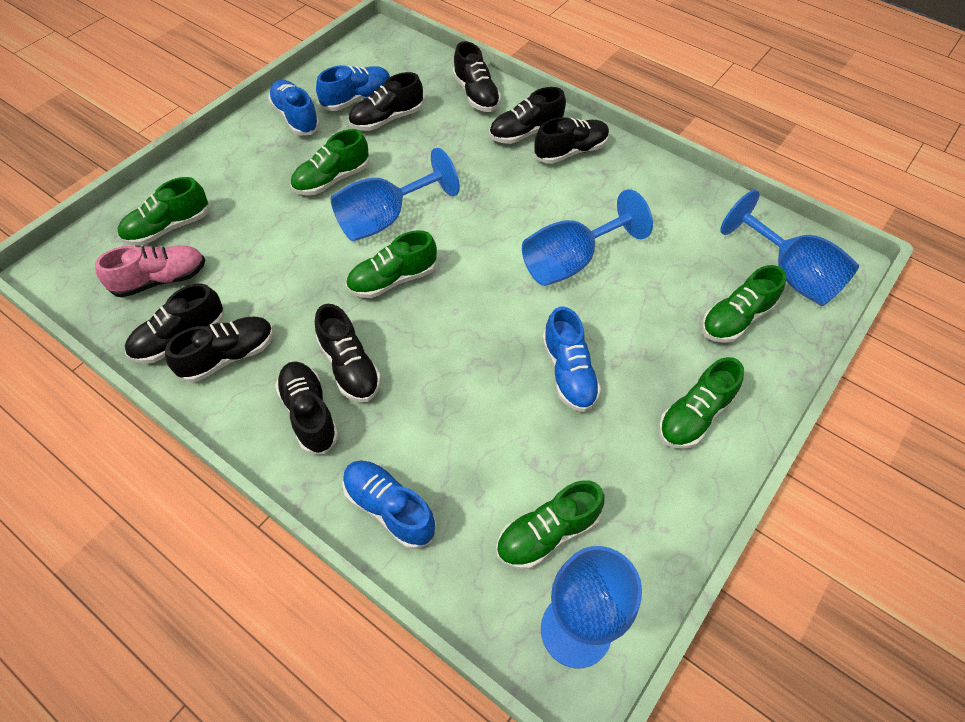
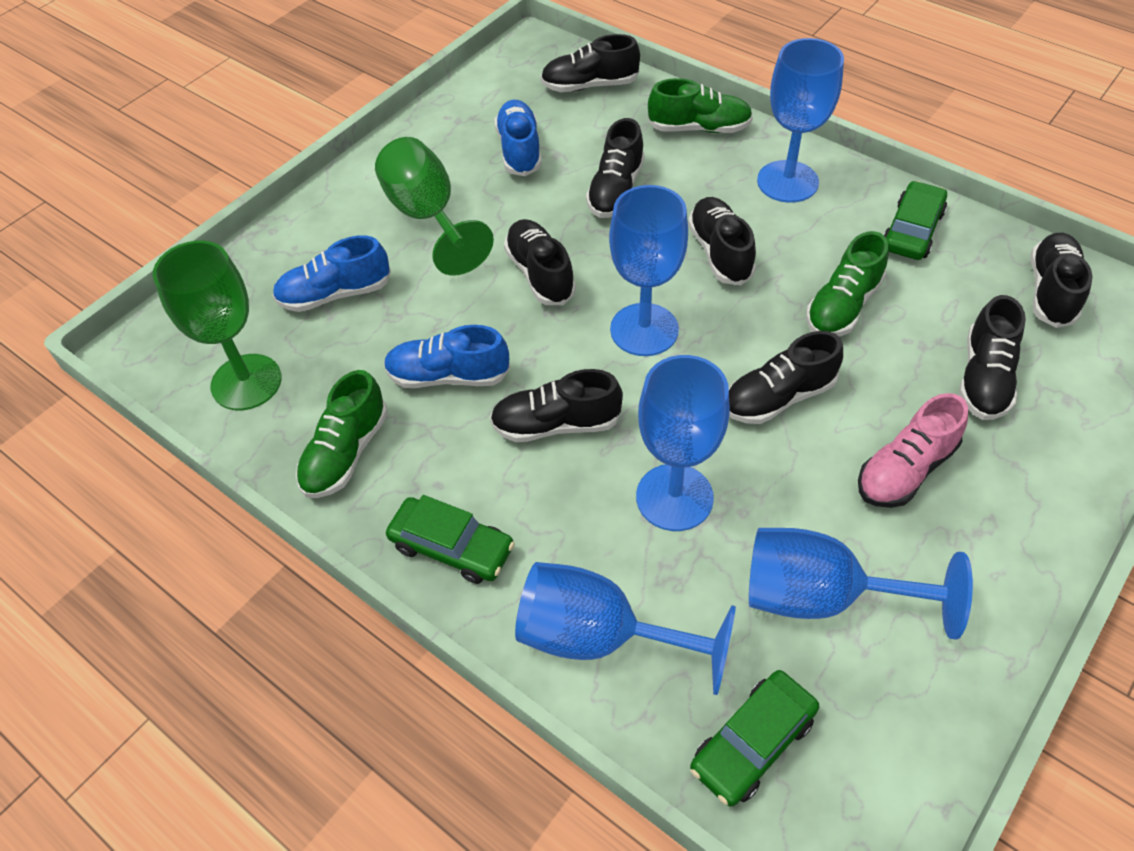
blue goblet: 4 -> 5
blue shoe: 4 -> 3
green car: 0 -> 3
green goblet: 0 -> 2
green shoe: 6 -> 3

